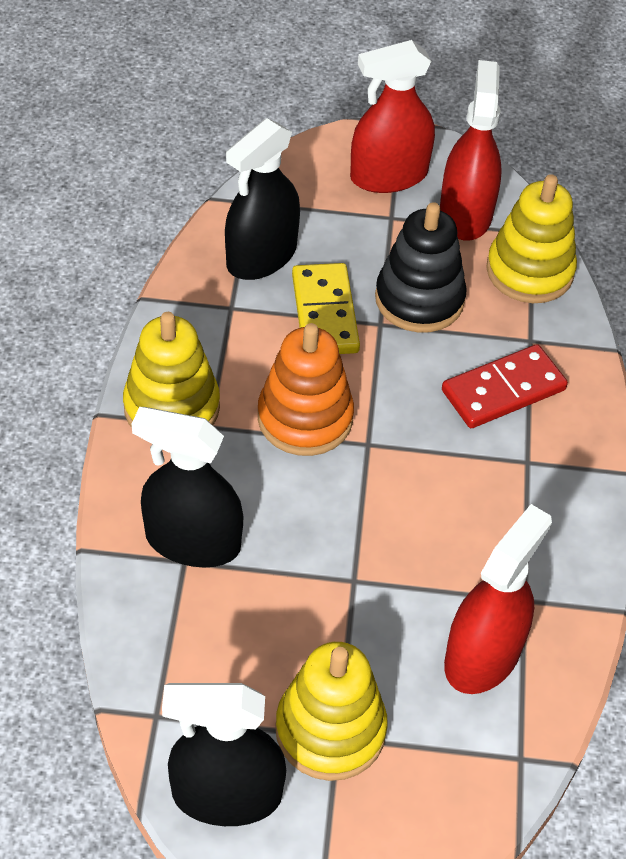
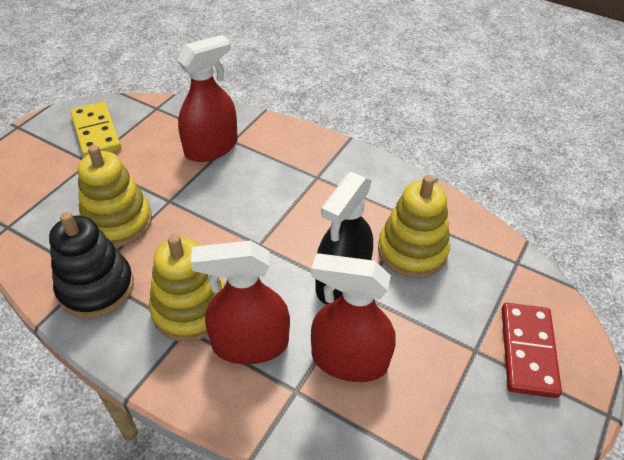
black spray bottle: 3 -> 1
orange stacking toy: 1 -> 0

